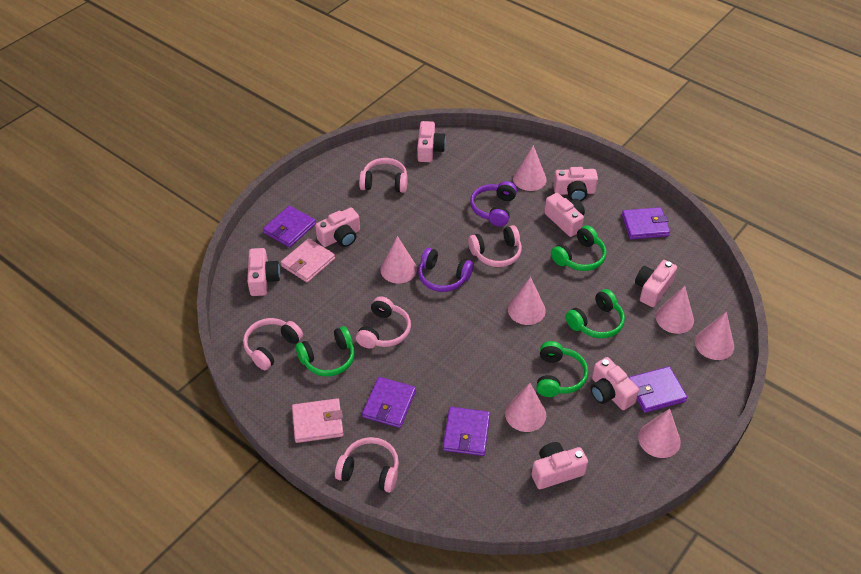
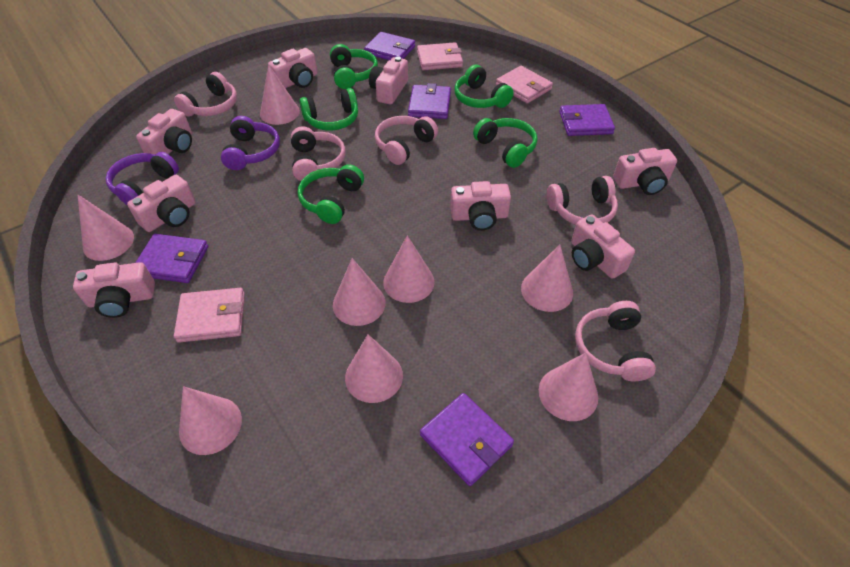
green headphones: 4 -> 5
pink cone: 7 -> 8
pink wallet: 2 -> 3

